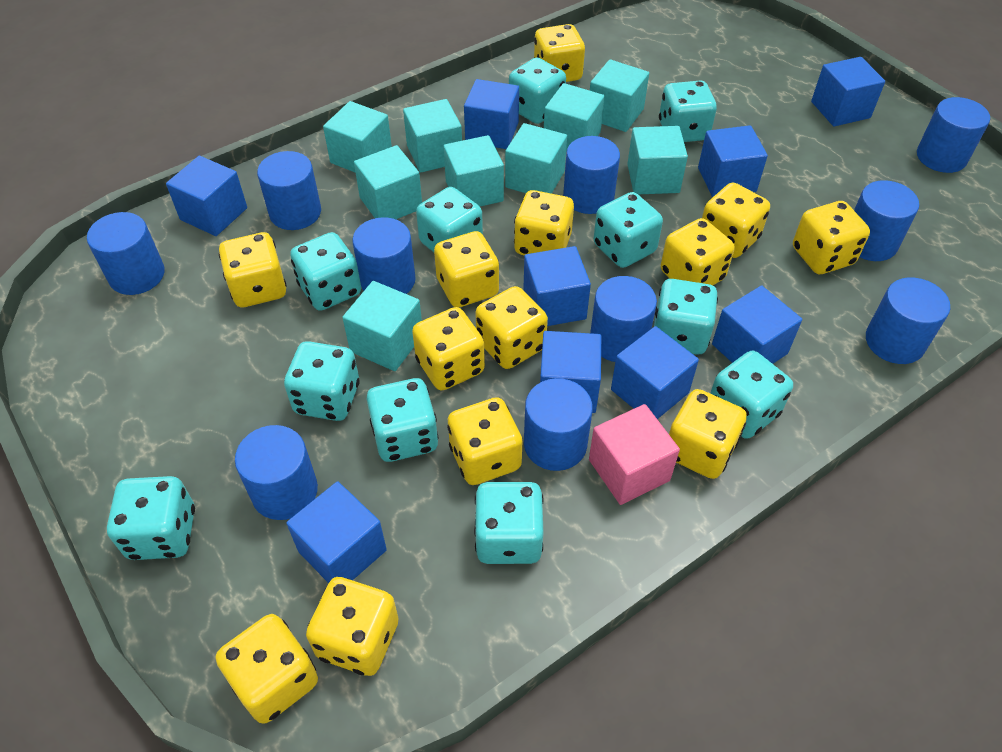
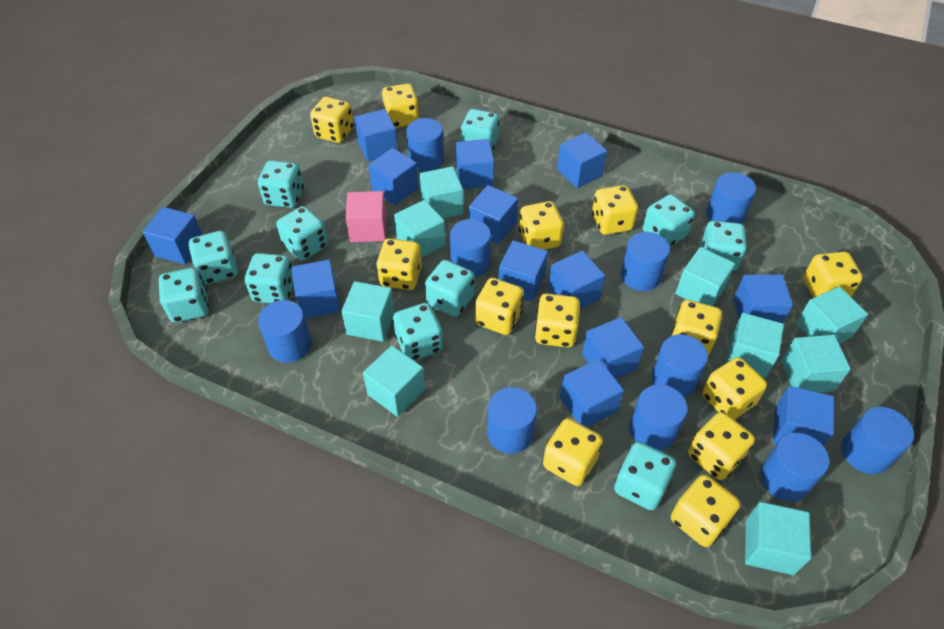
blue cube: 9 -> 13

